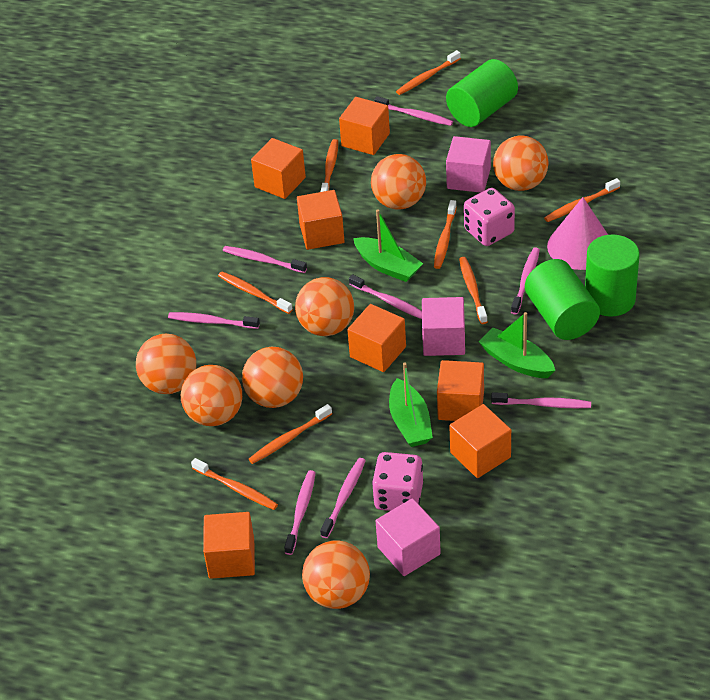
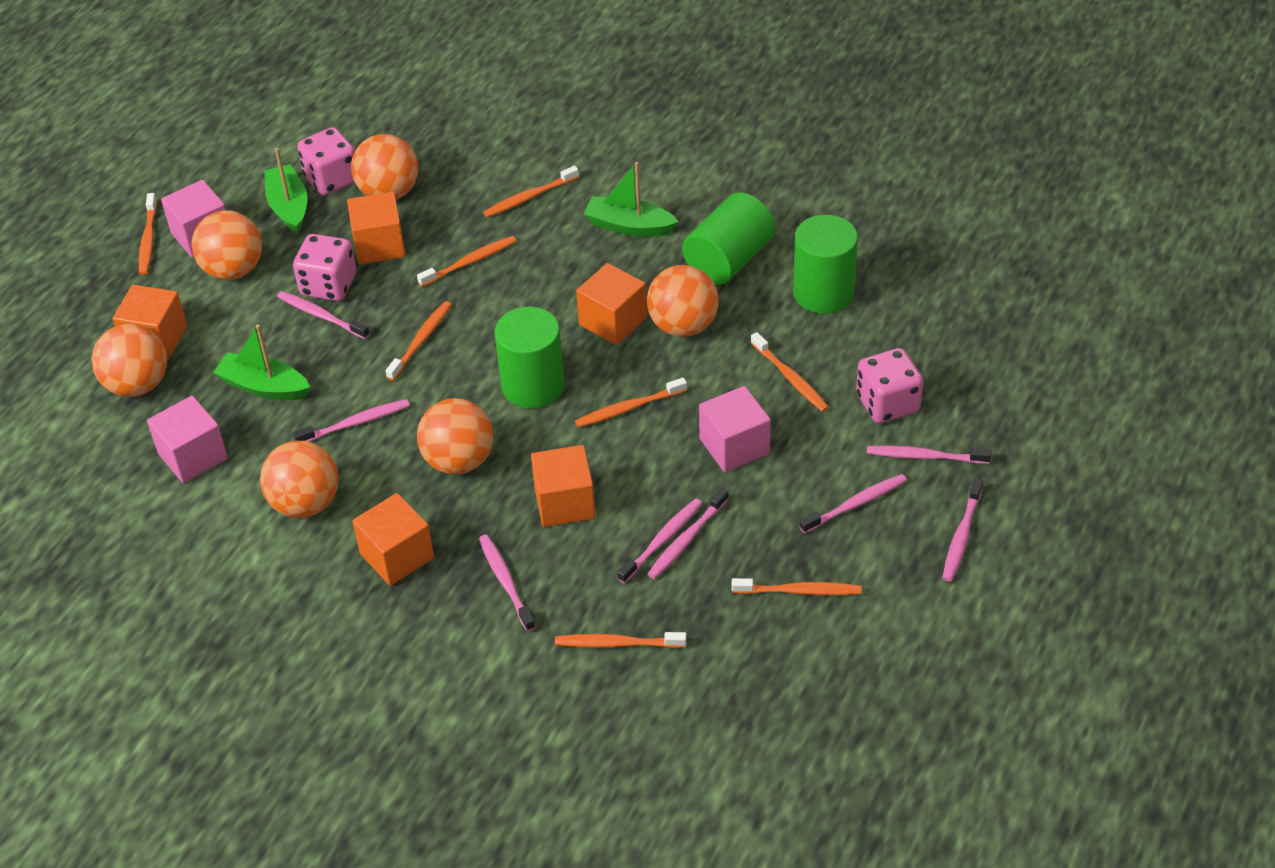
orange ball: 7 -> 6
orange cube: 7 -> 5
pink cone: 1 -> 0
pink dice: 2 -> 3

